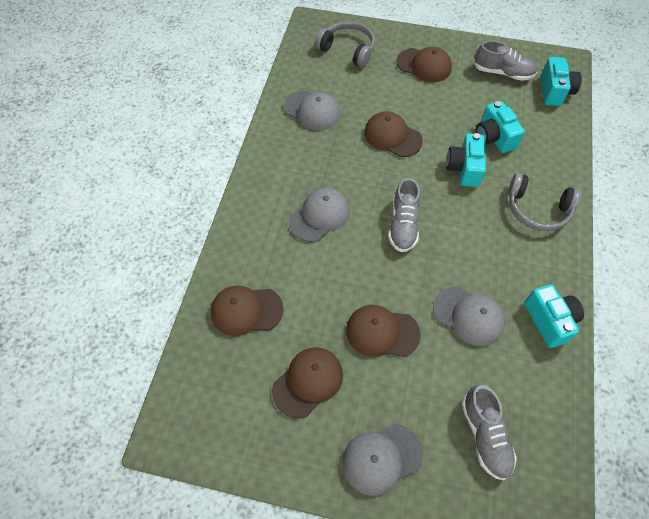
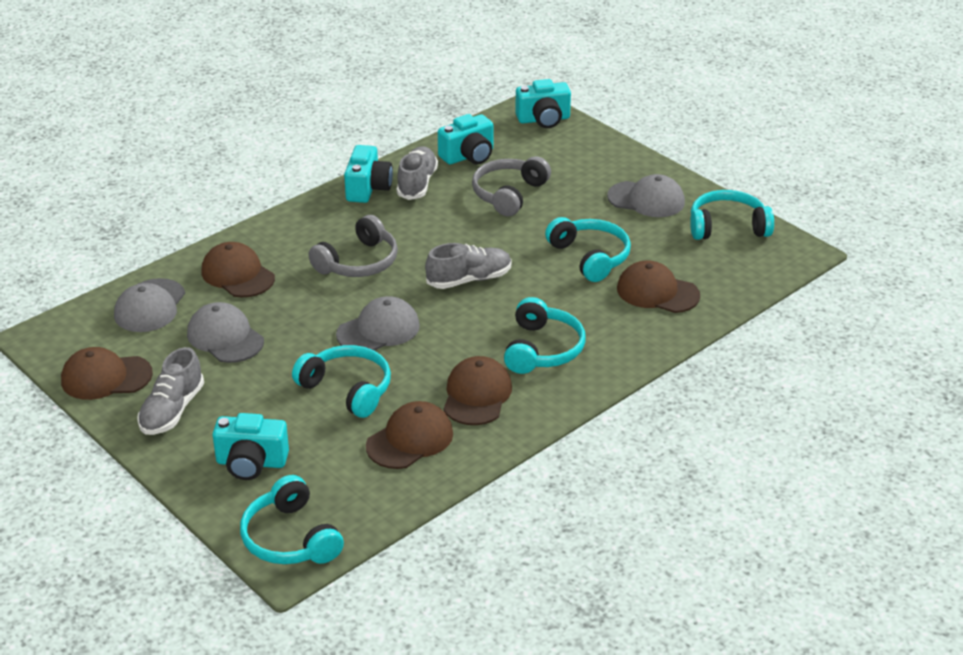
turquoise headphones: 0 -> 5

